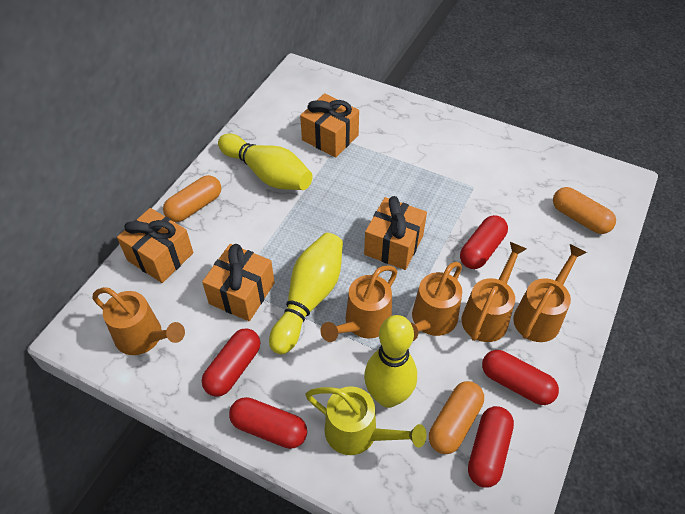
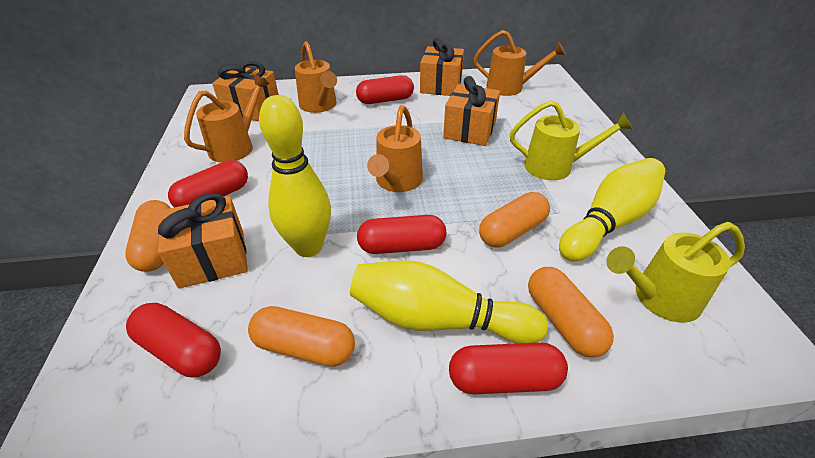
orange capsule: 3 -> 4
orange watering can: 5 -> 4
yellow watering can: 1 -> 2

